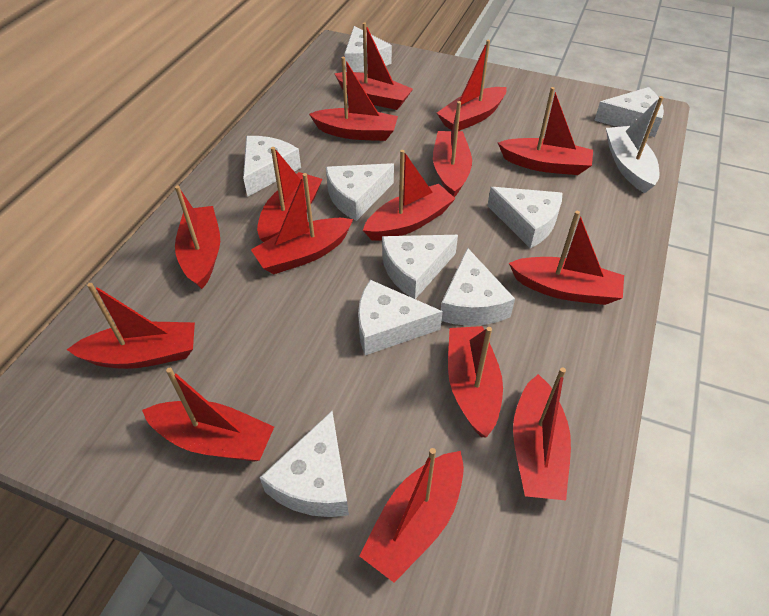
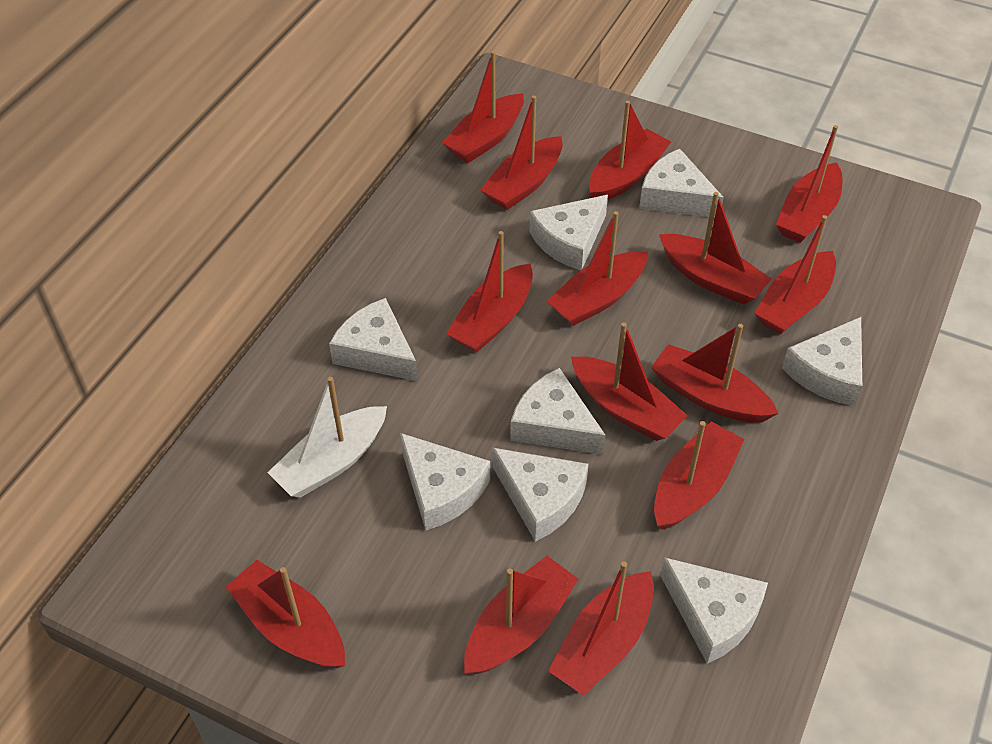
red boat: 15 -> 14
white cheese: 9 -> 8

